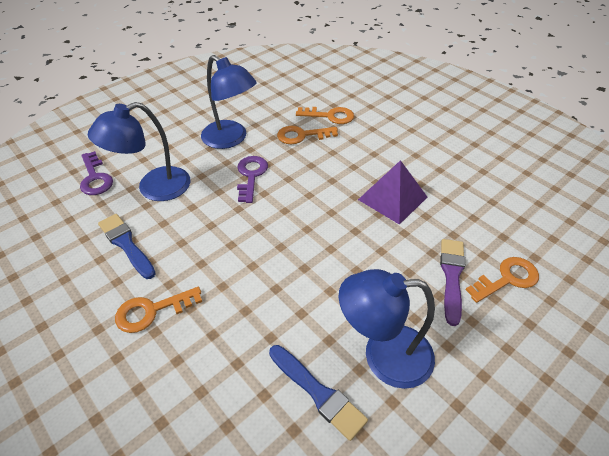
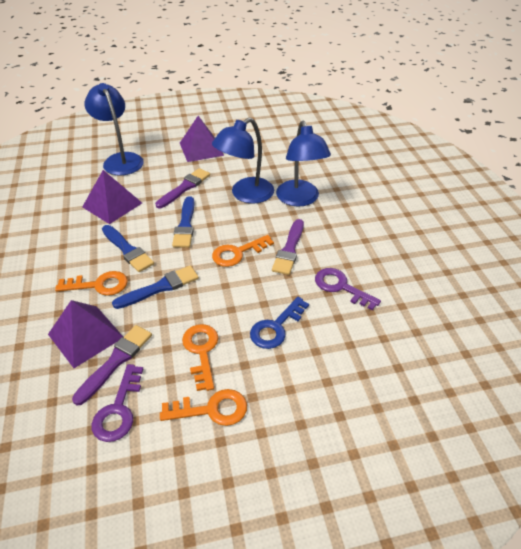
blue brush: 2 -> 3
blue key: 0 -> 1
purple brush: 1 -> 3
purple pyramid: 1 -> 3

